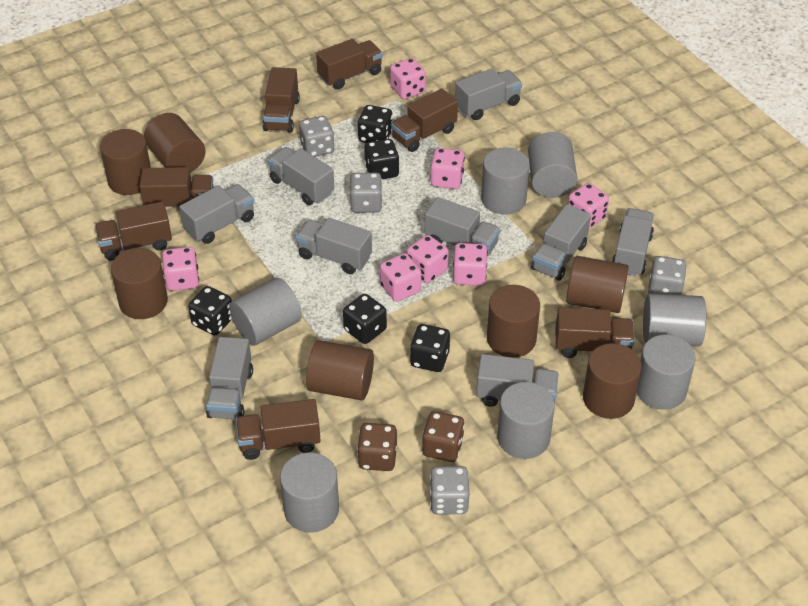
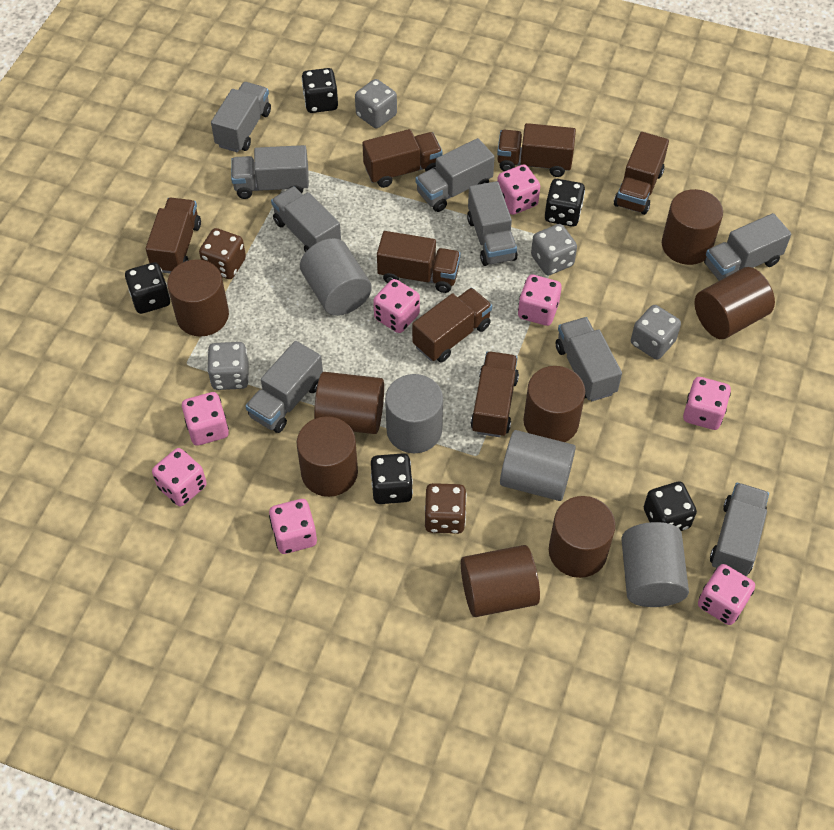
brown cylinder: 7 -> 8
grey cylinder: 7 -> 4
pink dice: 7 -> 8

